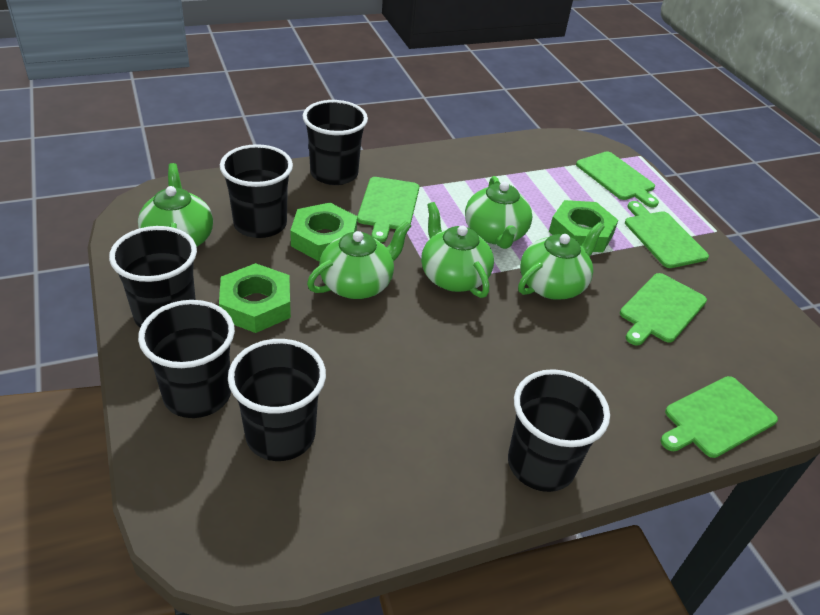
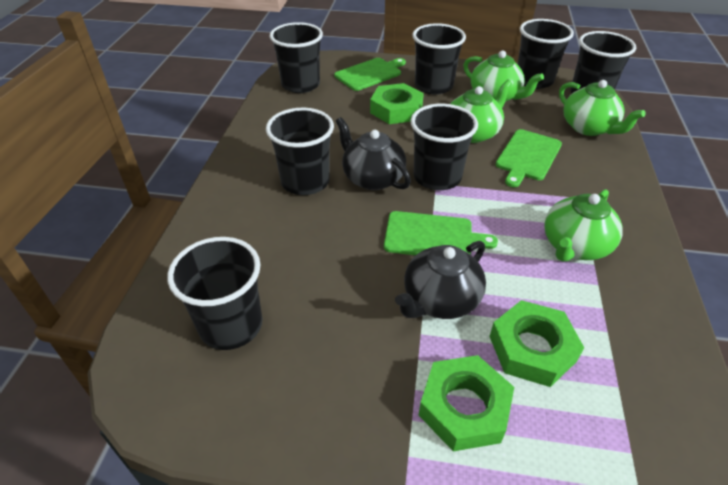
black cup: 6 -> 7
black teapot: 0 -> 2
green cutting board: 5 -> 3
green teapot: 5 -> 4

